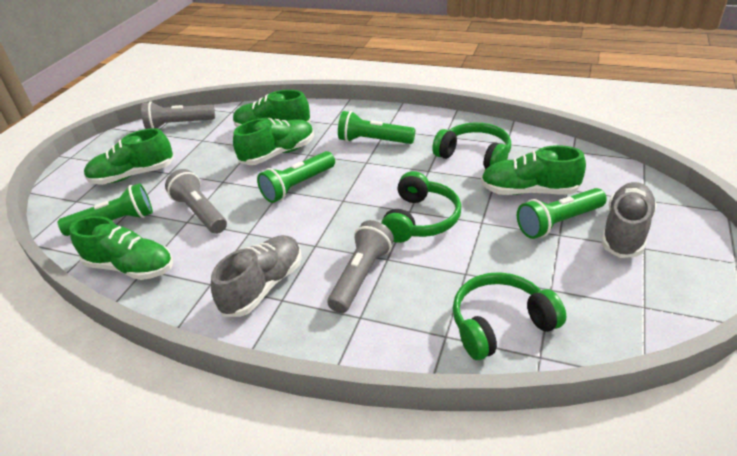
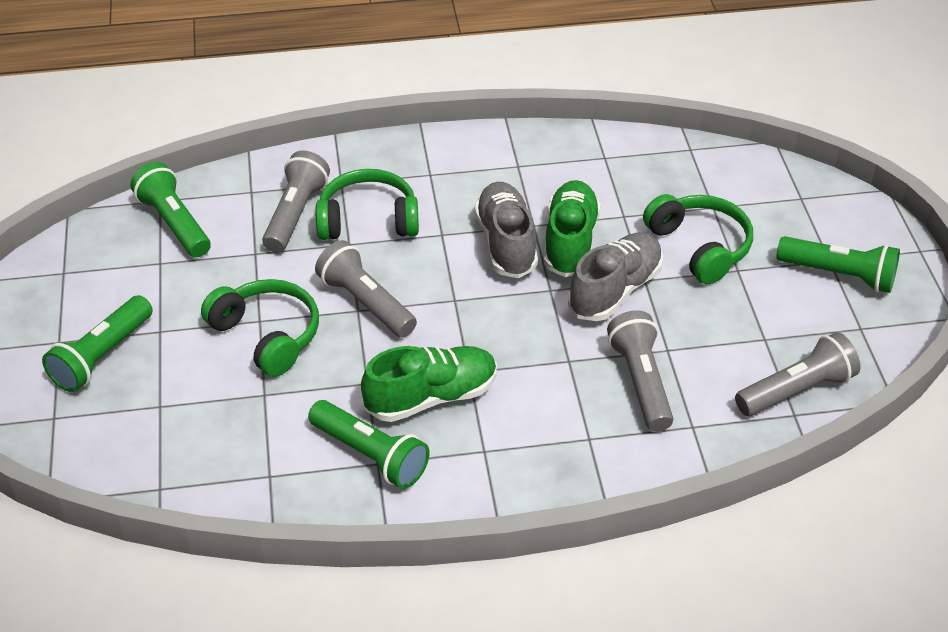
green shoe: 5 -> 2
grey flashlight: 3 -> 4

